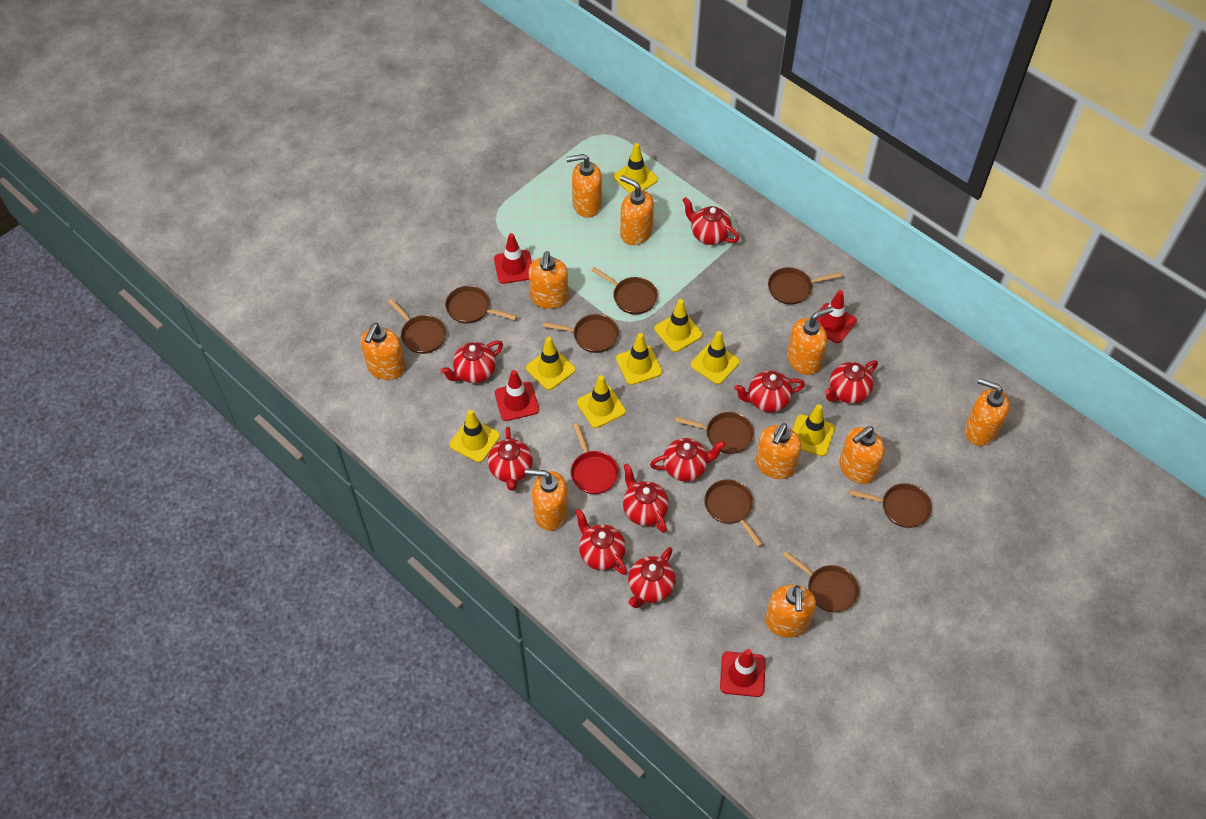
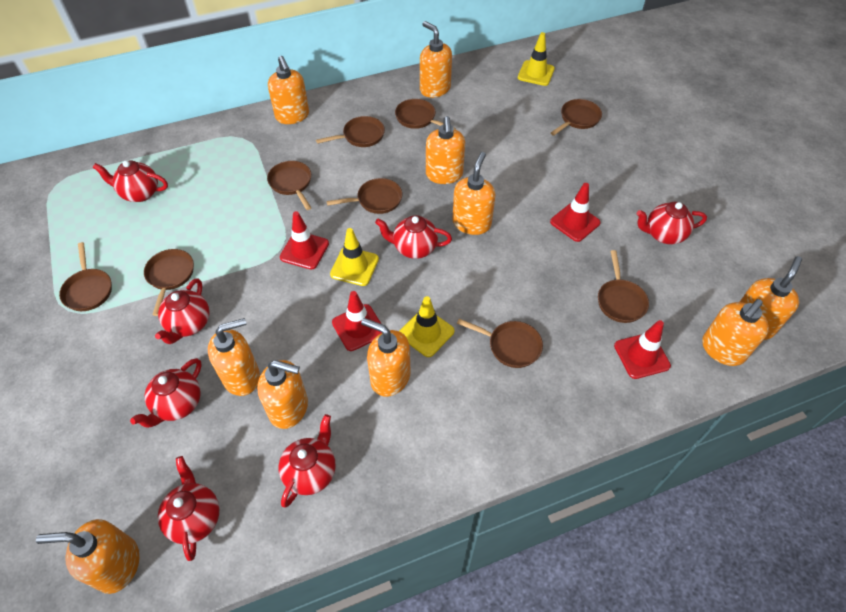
red pan: 1 -> 0
red teapot: 9 -> 7
yellow traffic cone: 8 -> 3

